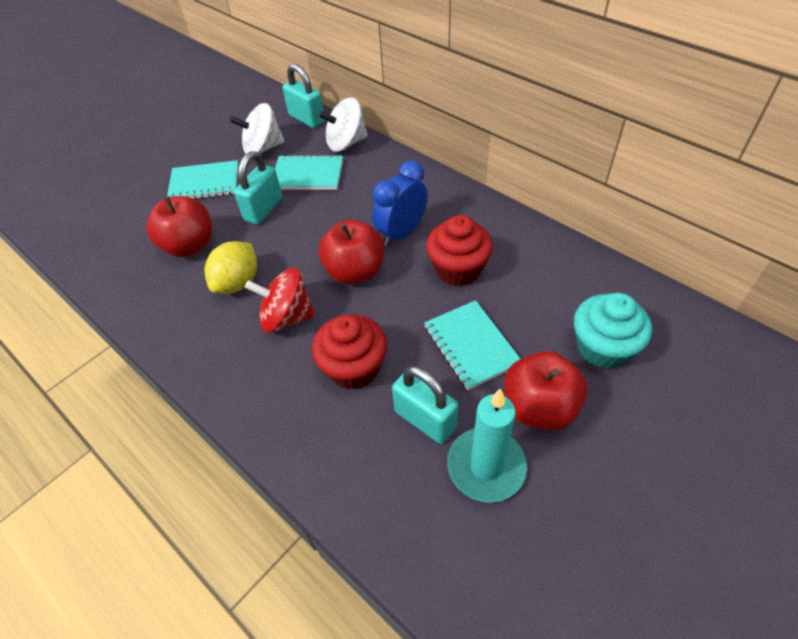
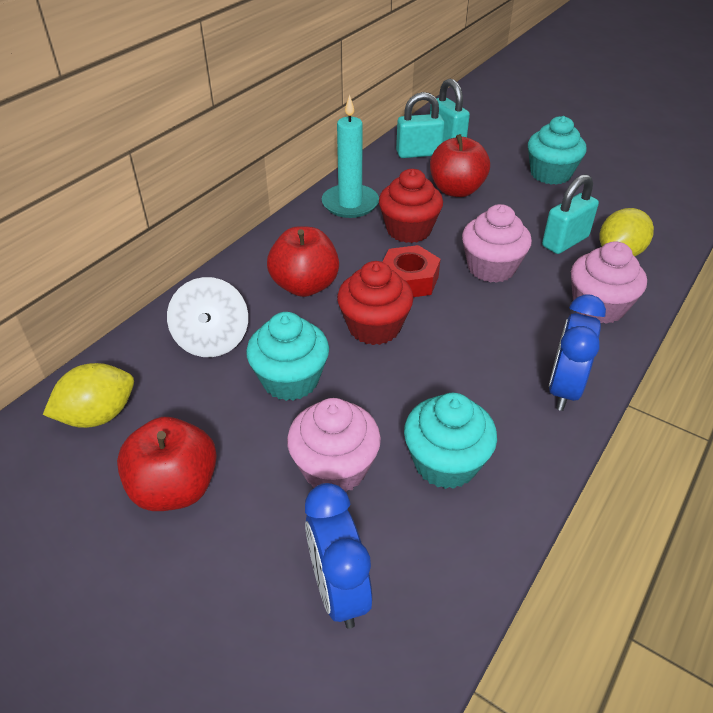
blue clock: 1 -> 2
pink cupcake: 0 -> 3
red nut: 0 -> 1
red spinning top: 1 -> 0
turquoise cupcake: 1 -> 3
turquoise notebook: 3 -> 0
white spinning top: 2 -> 1
yellow lemon: 1 -> 2

